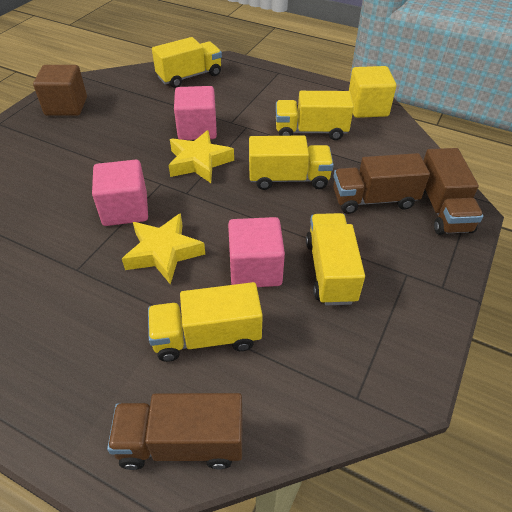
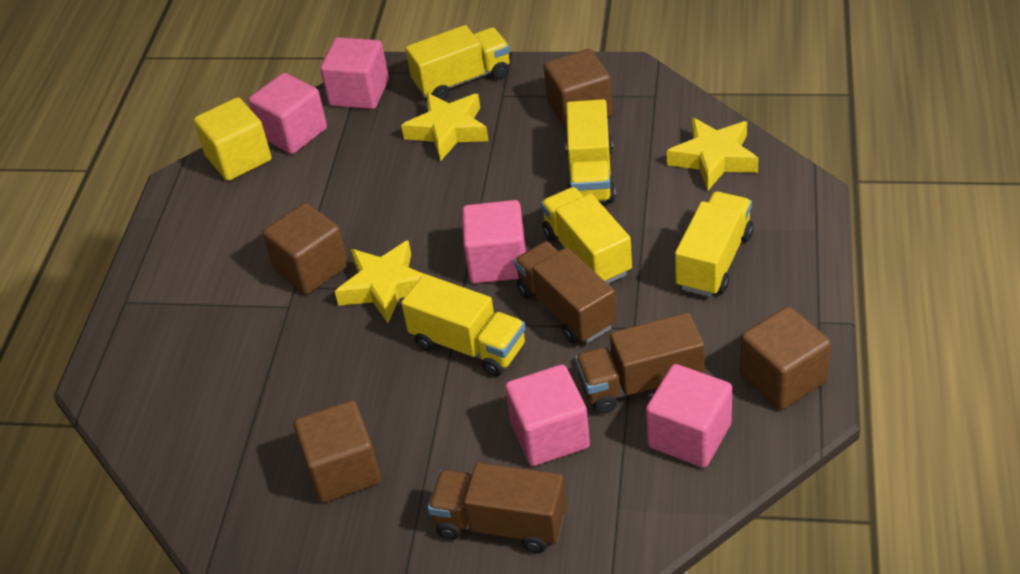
brown cube: 1 -> 4
pink cube: 3 -> 5
yellow star: 2 -> 3

